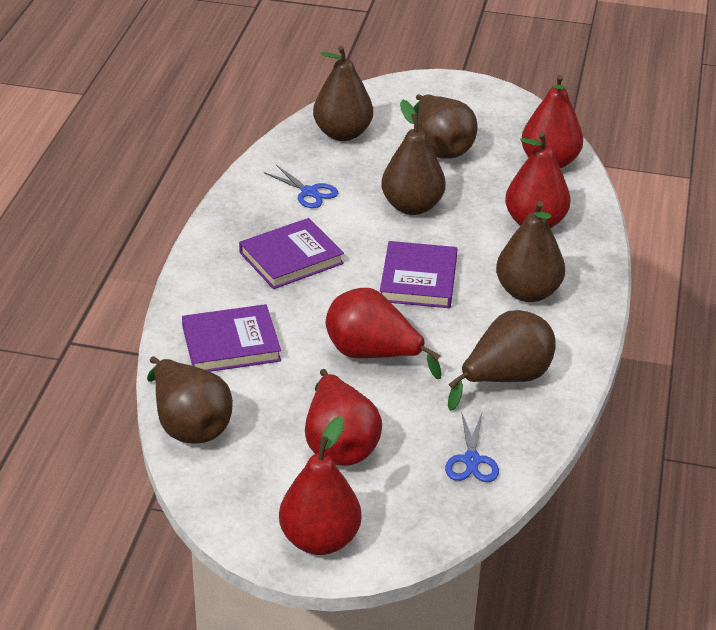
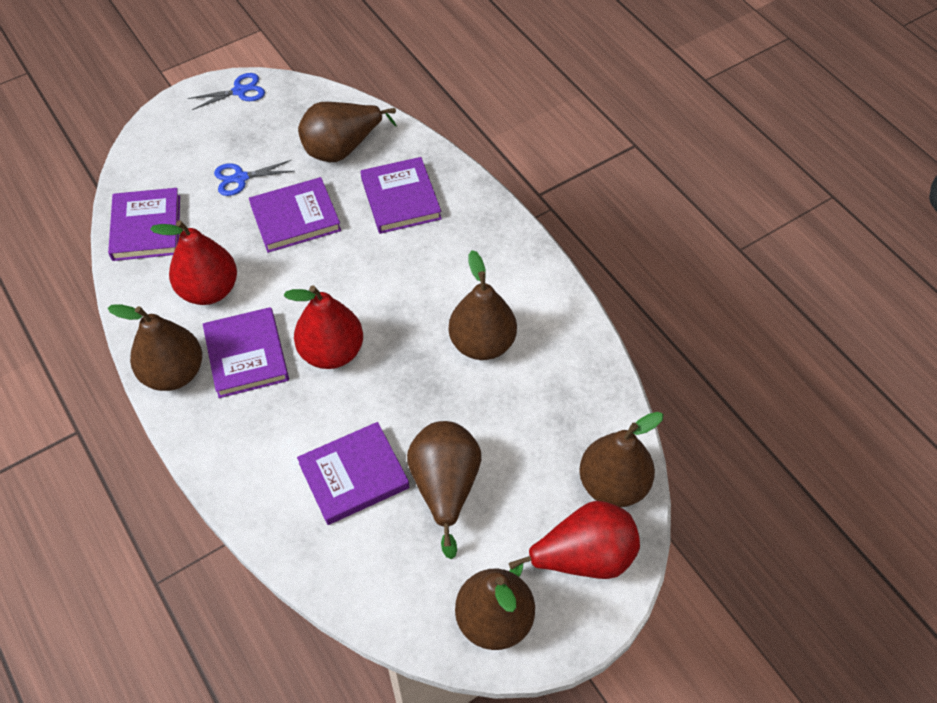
purple book: 3 -> 5
red pear: 5 -> 3

